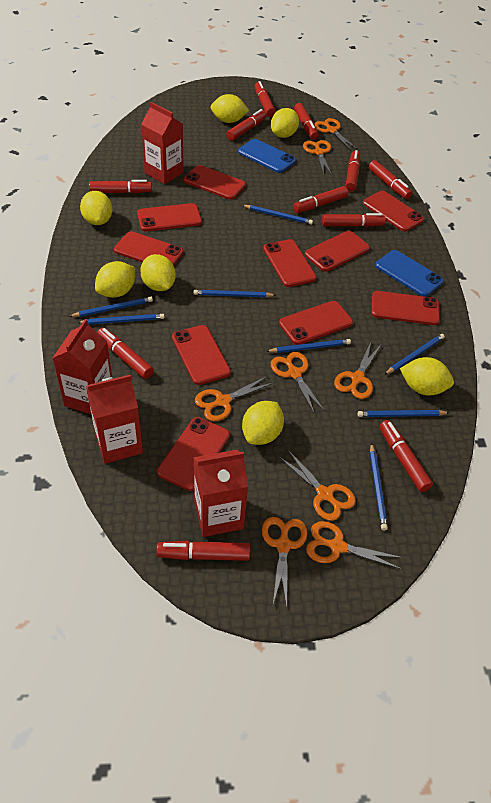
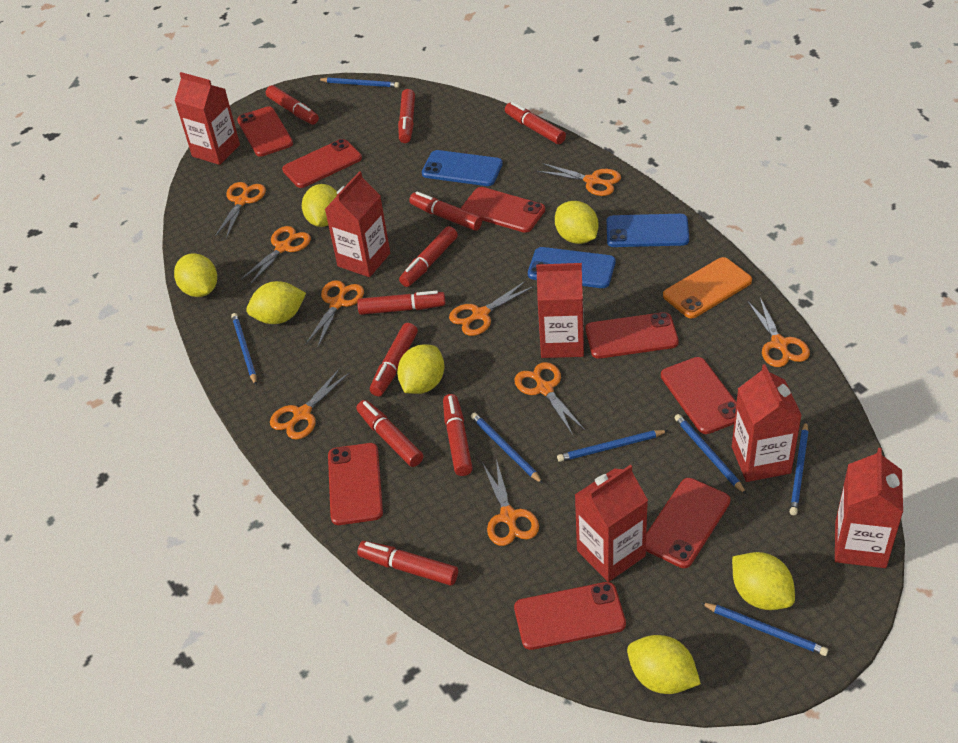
blue pencil: 8 -> 7
blue phone: 2 -> 3
orange phone: 0 -> 1
orange scissors: 8 -> 9
red carton: 4 -> 6
red marker: 11 -> 10
red phone: 10 -> 8

